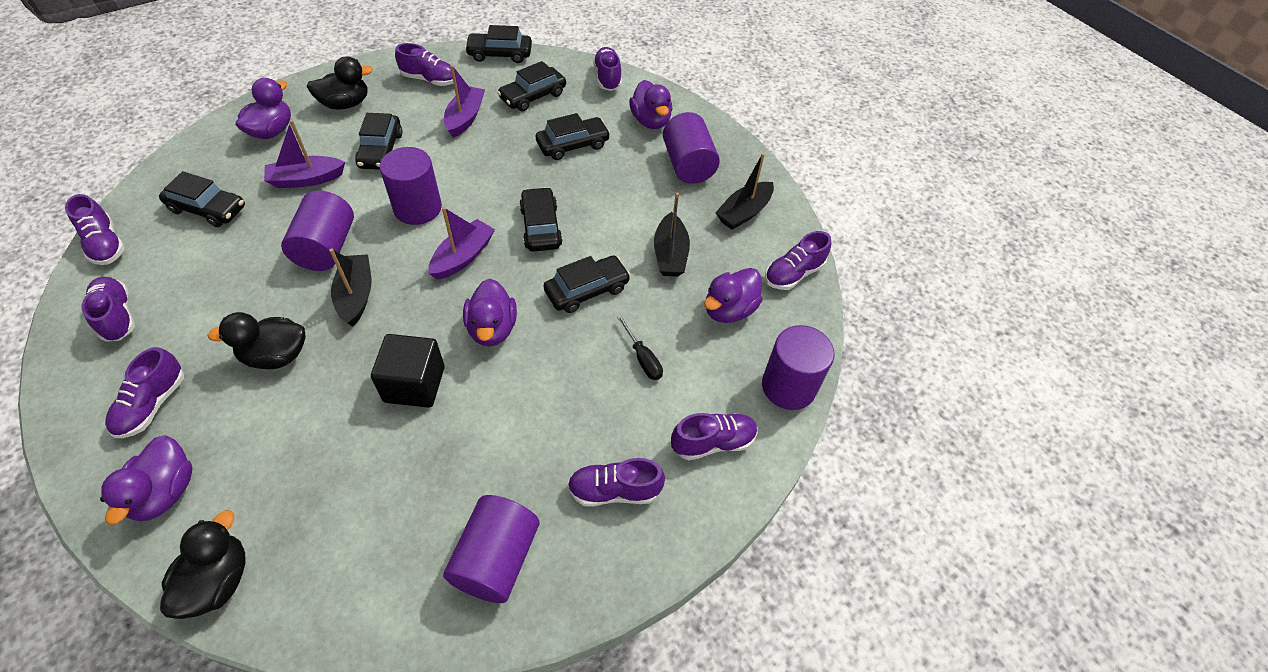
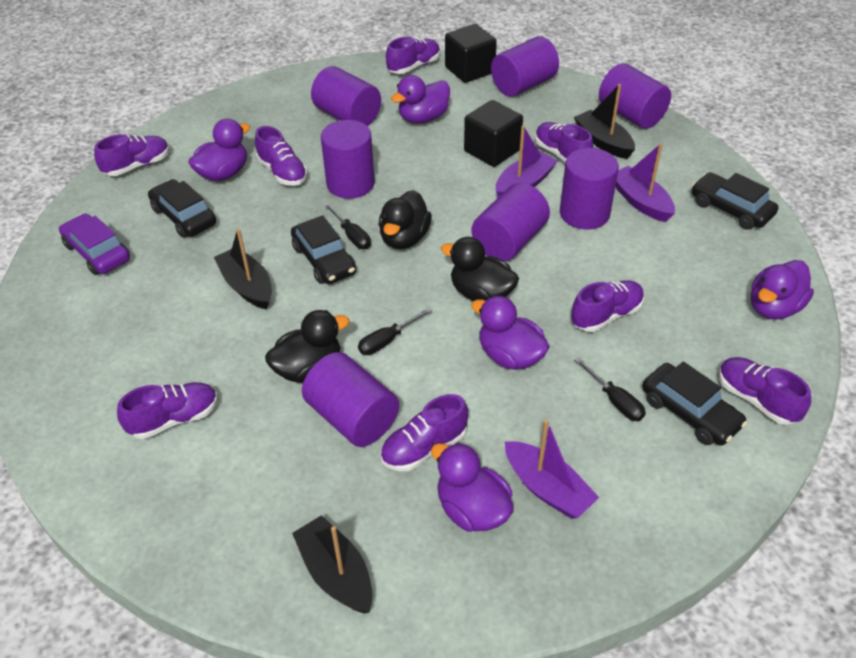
black car: 7 -> 4
black cube: 1 -> 2
black screwdriver: 1 -> 3
purple car: 0 -> 1
purple cylinder: 5 -> 7

